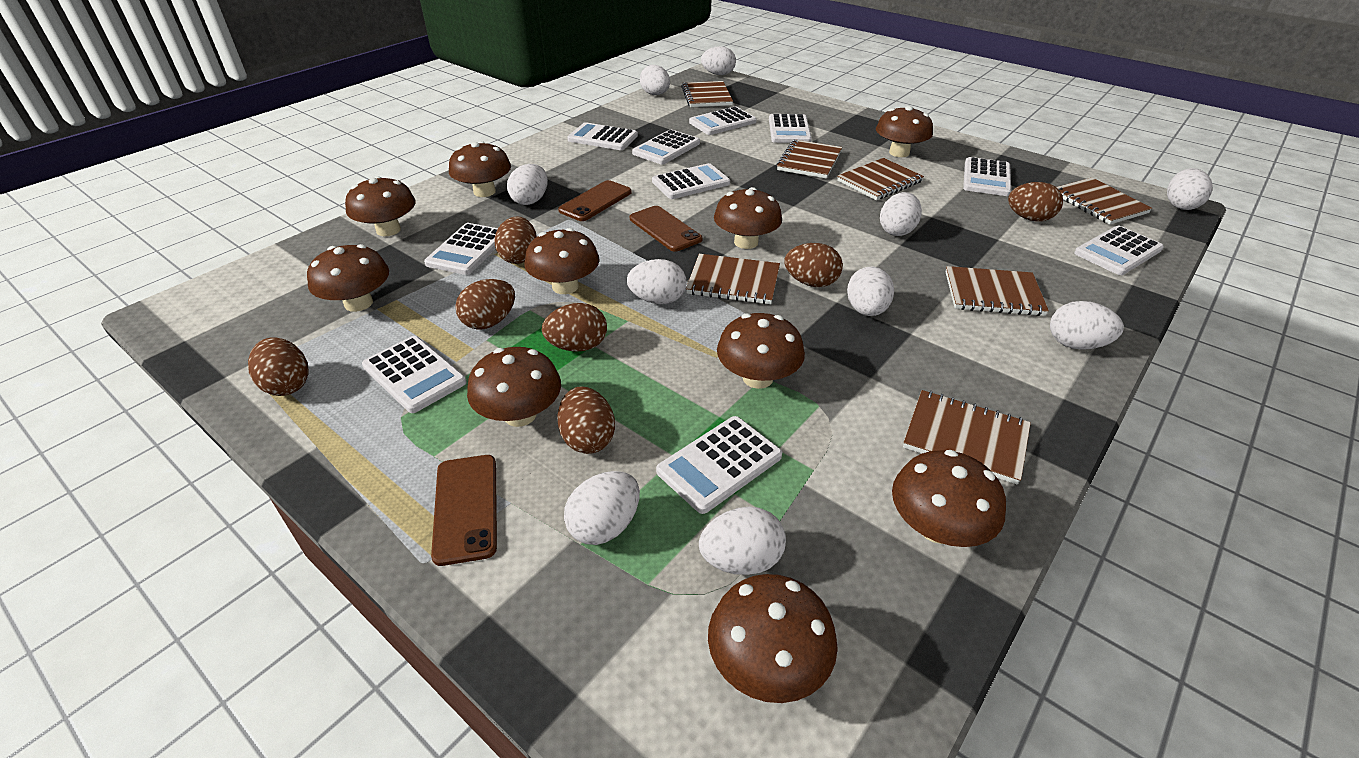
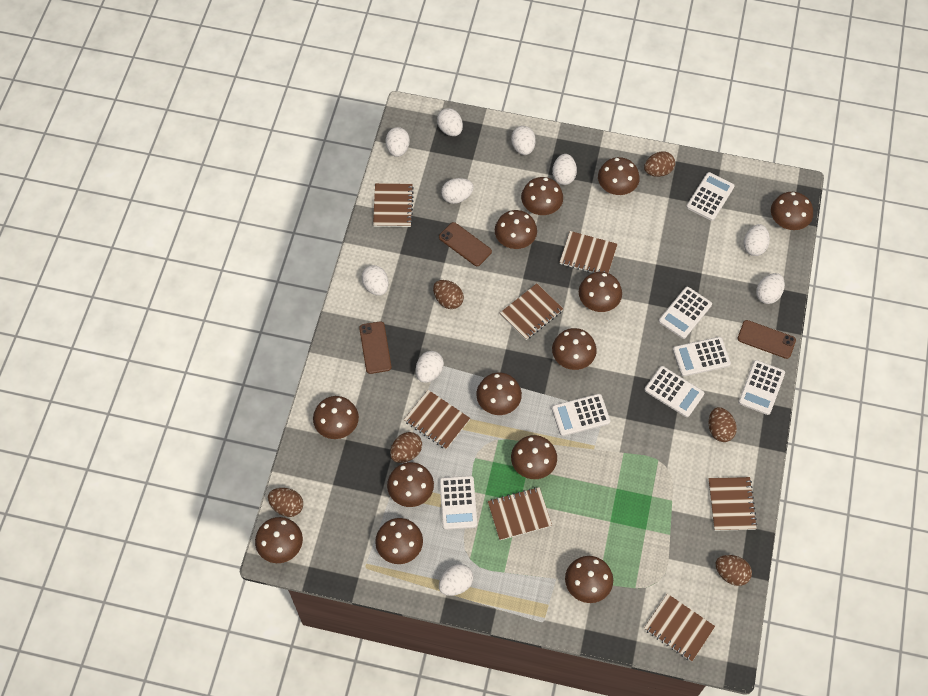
brown egg: 7 -> 6
brown mushroom: 10 -> 13
white calculator: 10 -> 7

